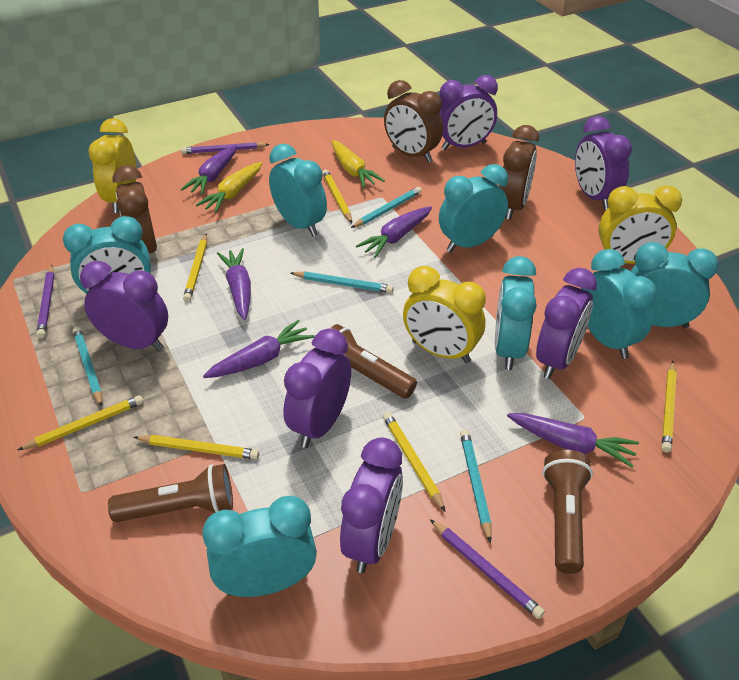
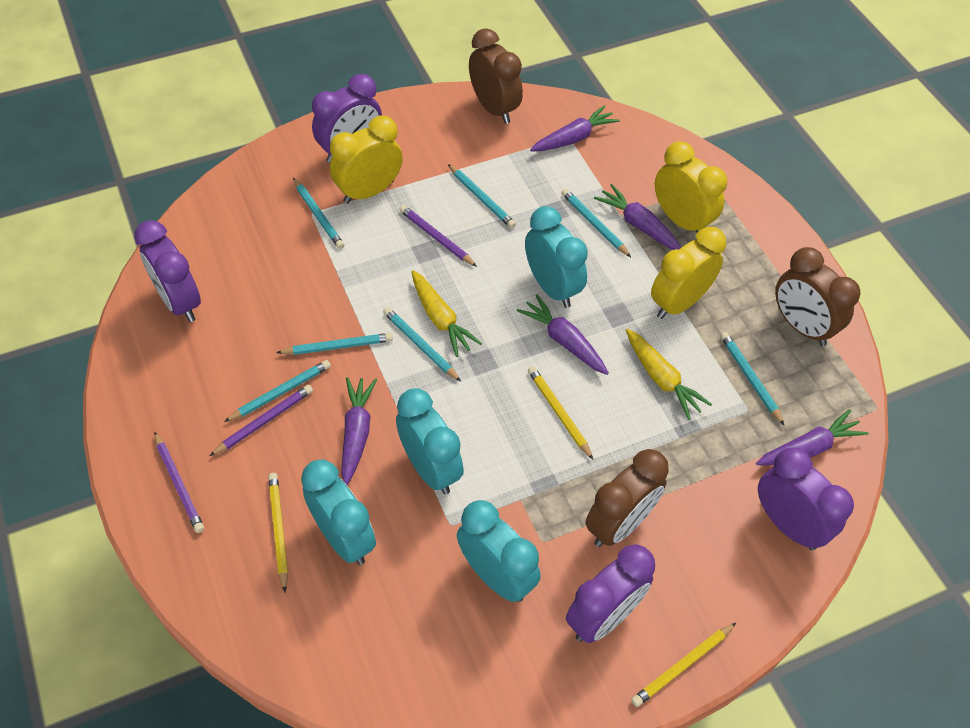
brown flashlight: 3 -> 0
purple clock: 6 -> 4
turquoise clock: 7 -> 4
turquoise pencil: 4 -> 7
yellow pencil: 6 -> 3

